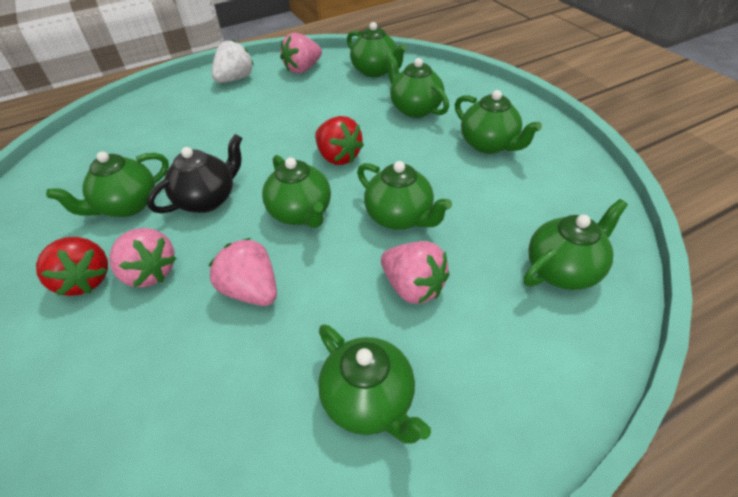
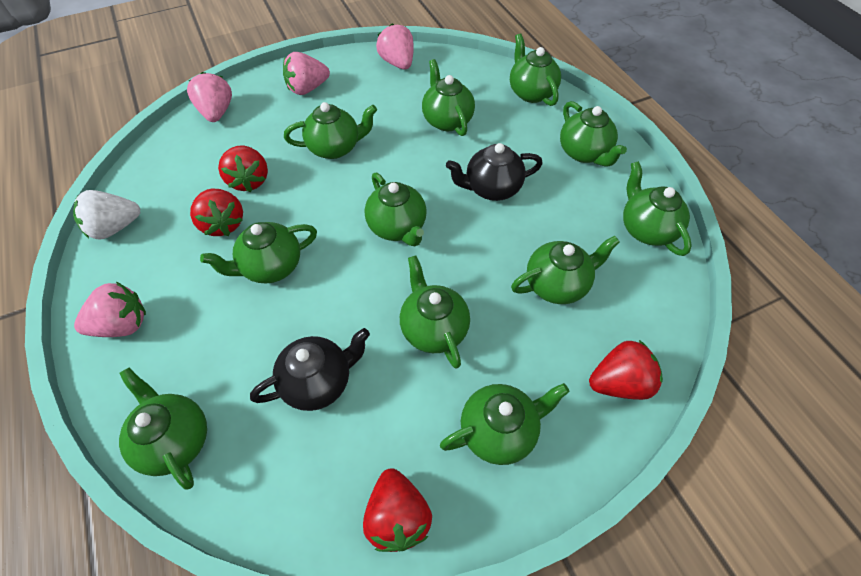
black teapot: 1 -> 2
green teapot: 8 -> 11
red strawberry: 2 -> 4

